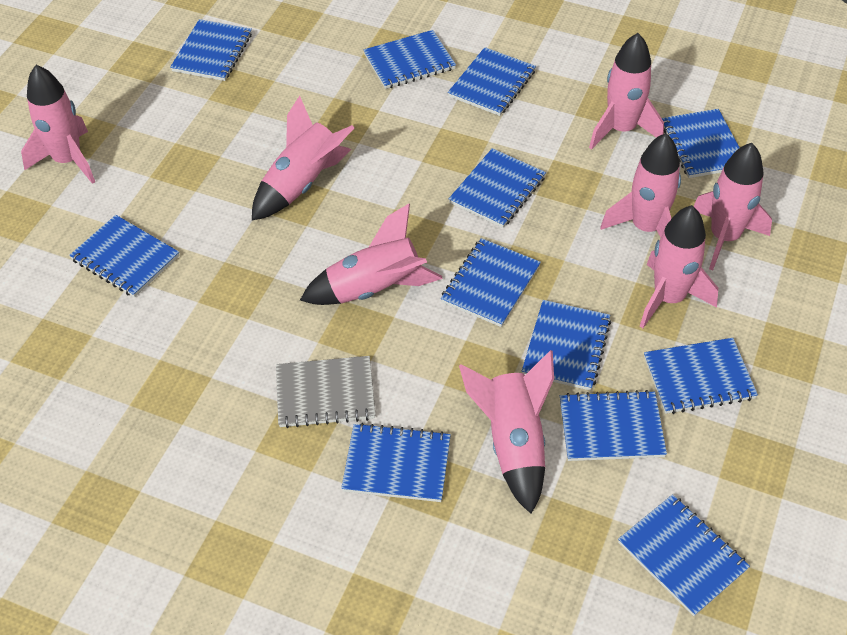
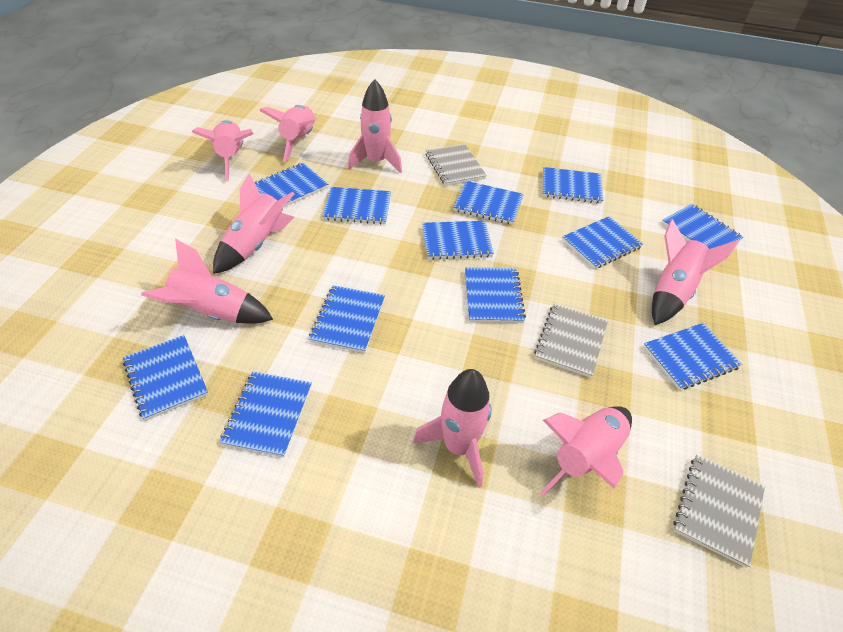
grey notebook: 1 -> 3

